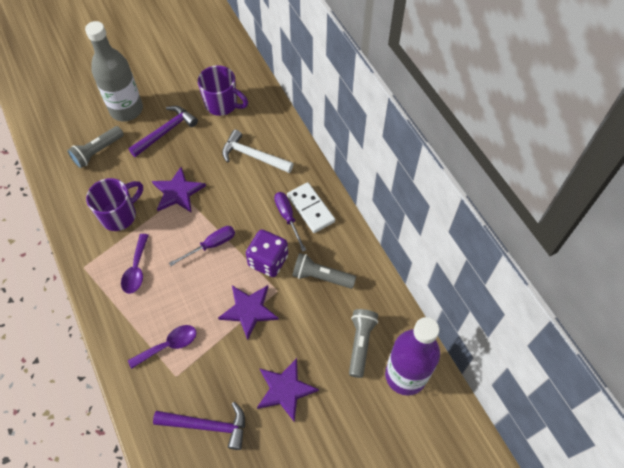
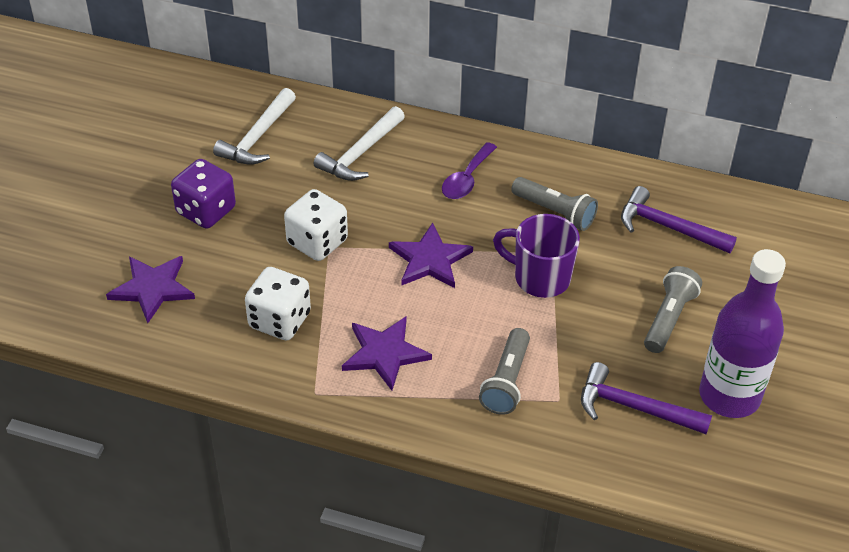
grey bottle: 1 -> 0
purple mug: 2 -> 1
purple screwdriver: 2 -> 0
purple spoon: 2 -> 1
white dice: 0 -> 2
white domino: 1 -> 0
white hammer: 1 -> 2

